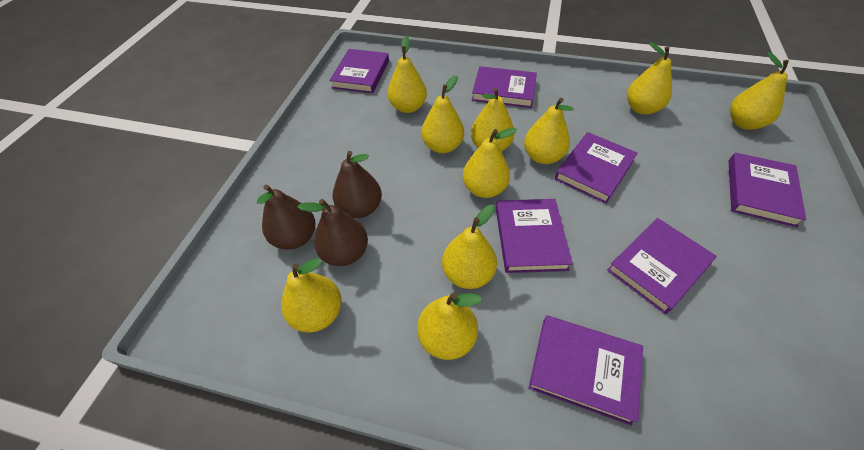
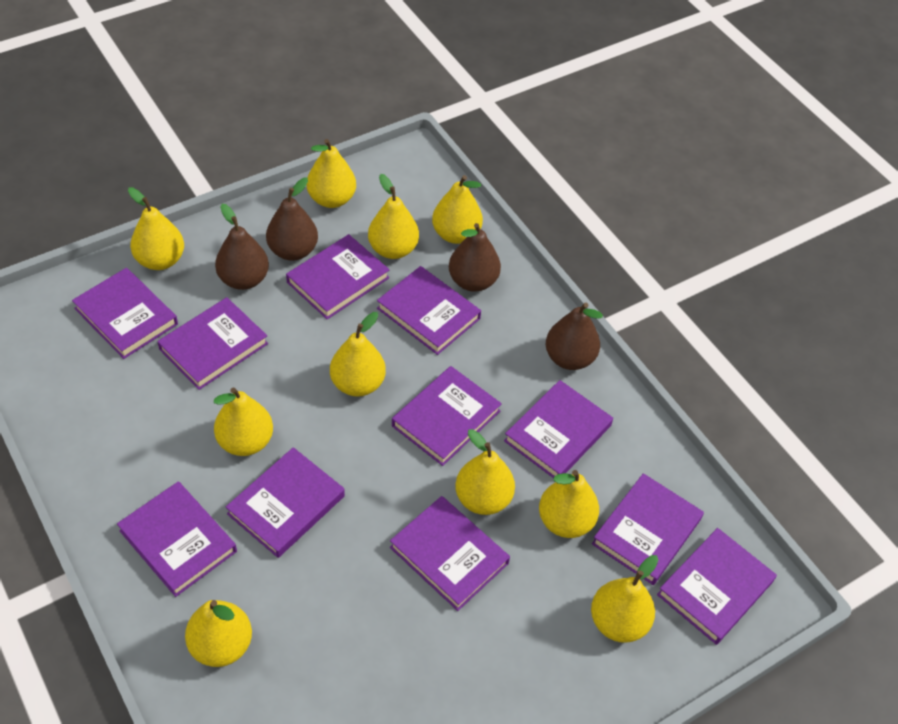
brown pear: 3 -> 4
purple book: 7 -> 11

